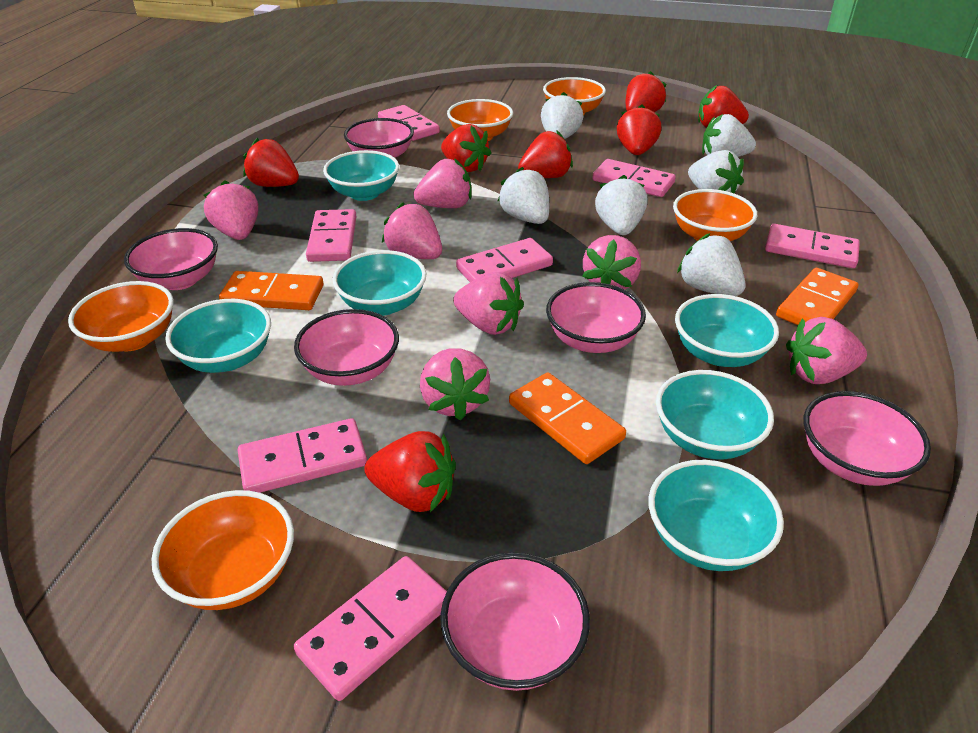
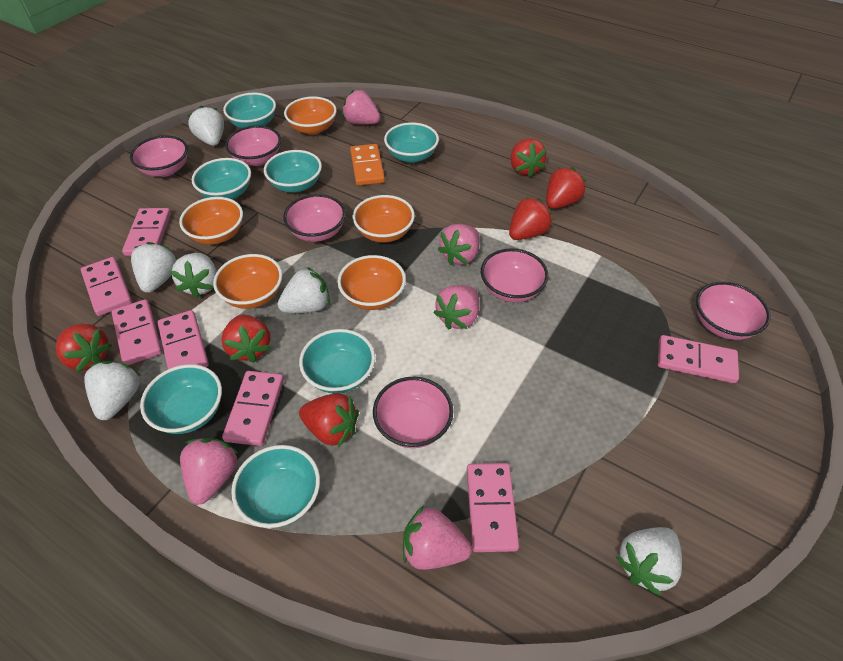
orange domino: 3 -> 1
pink strawberry: 7 -> 5
red strawberry: 7 -> 6
turquoise bowl: 6 -> 7

